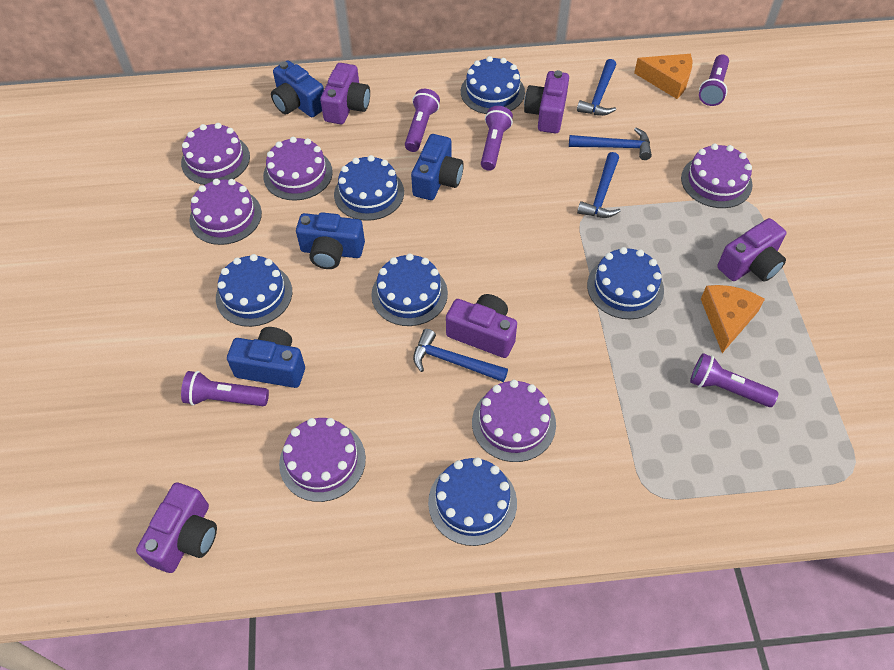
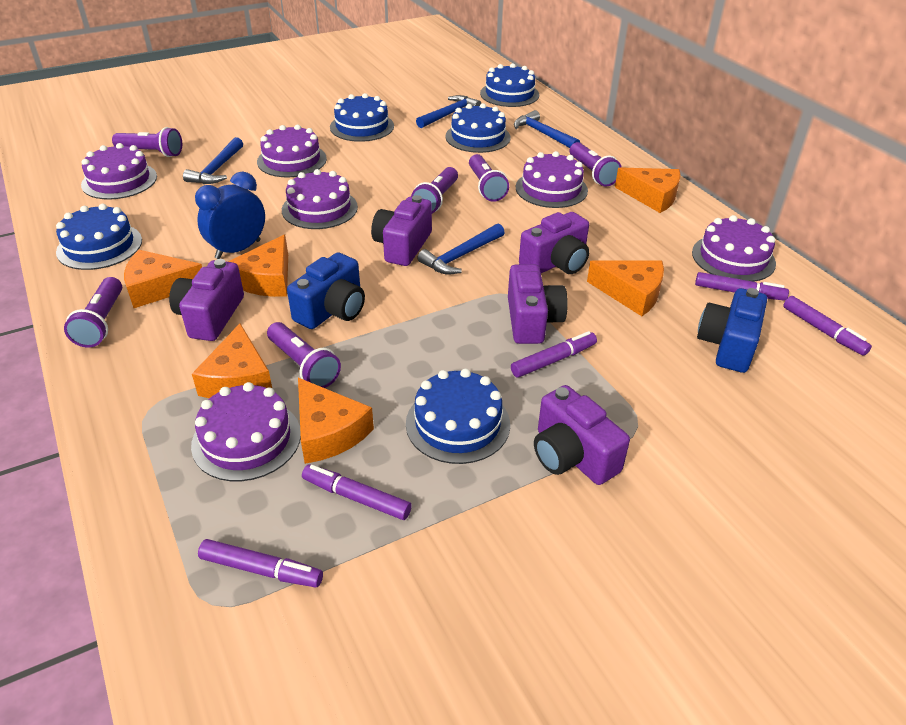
blue cake: 6 -> 5
blue camera: 4 -> 2
blue clock: 0 -> 1
orange cheese: 2 -> 6
purple flashlight: 5 -> 6
purple marker: 0 -> 5

